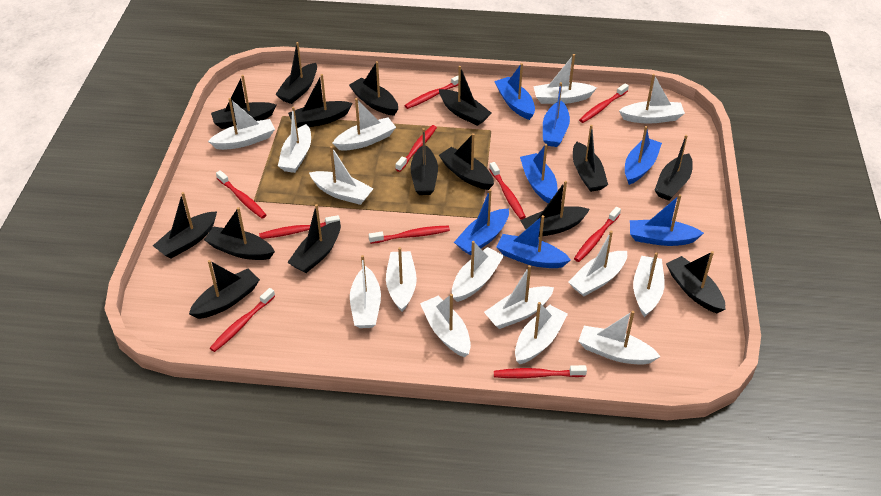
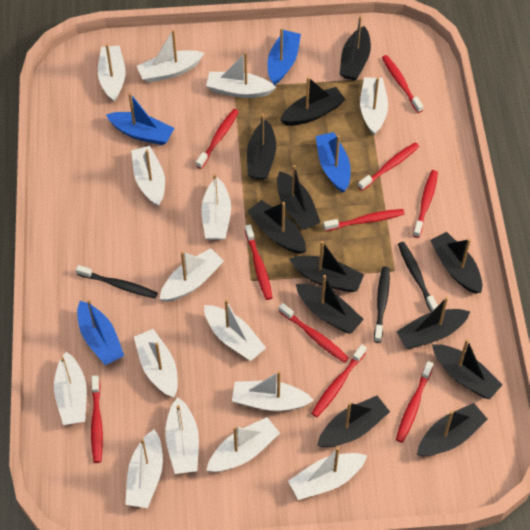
black boat: 15 -> 12
black toothbrush: 0 -> 3
blue boat: 7 -> 4

